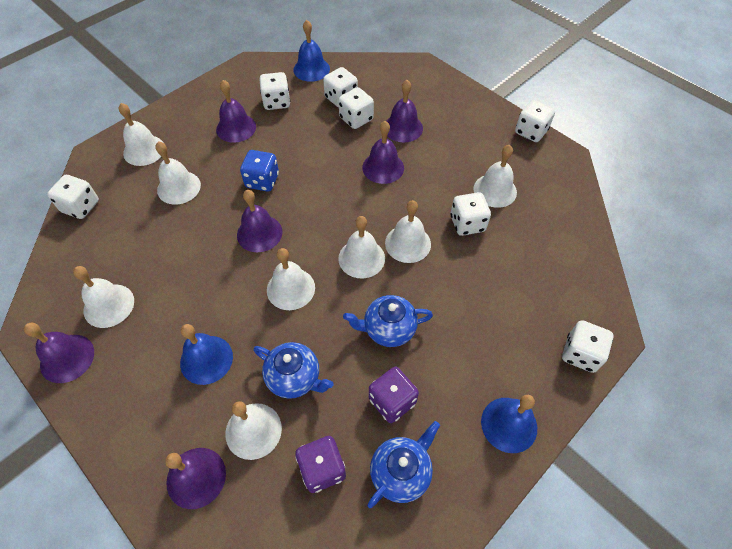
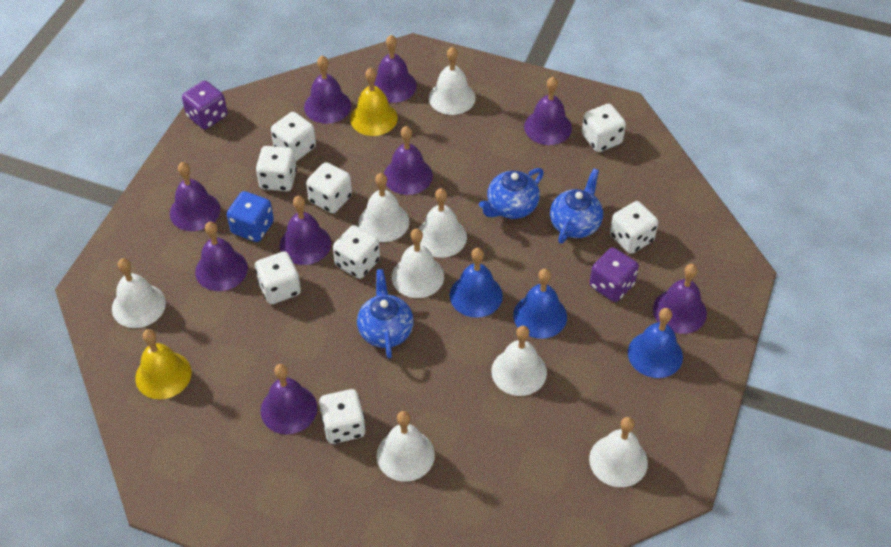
purple bell: 6 -> 9
white dice: 7 -> 8
yellow bell: 0 -> 2

